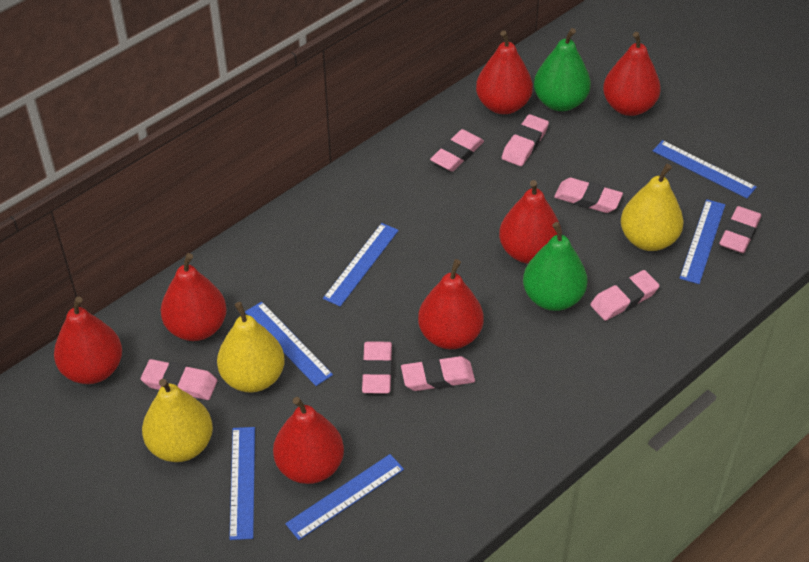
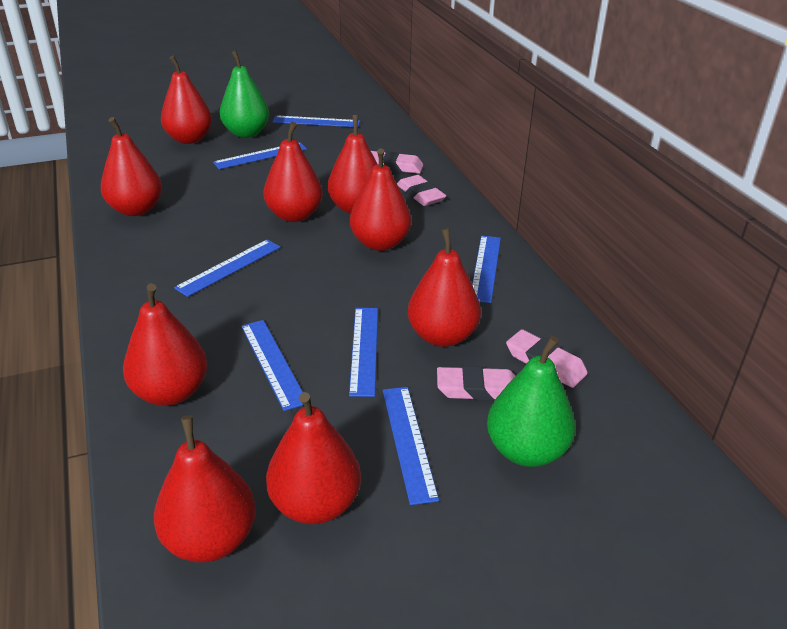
blue ruler: 6 -> 7
pink eraser: 8 -> 4
red pear: 7 -> 9
yellow pear: 3 -> 0

